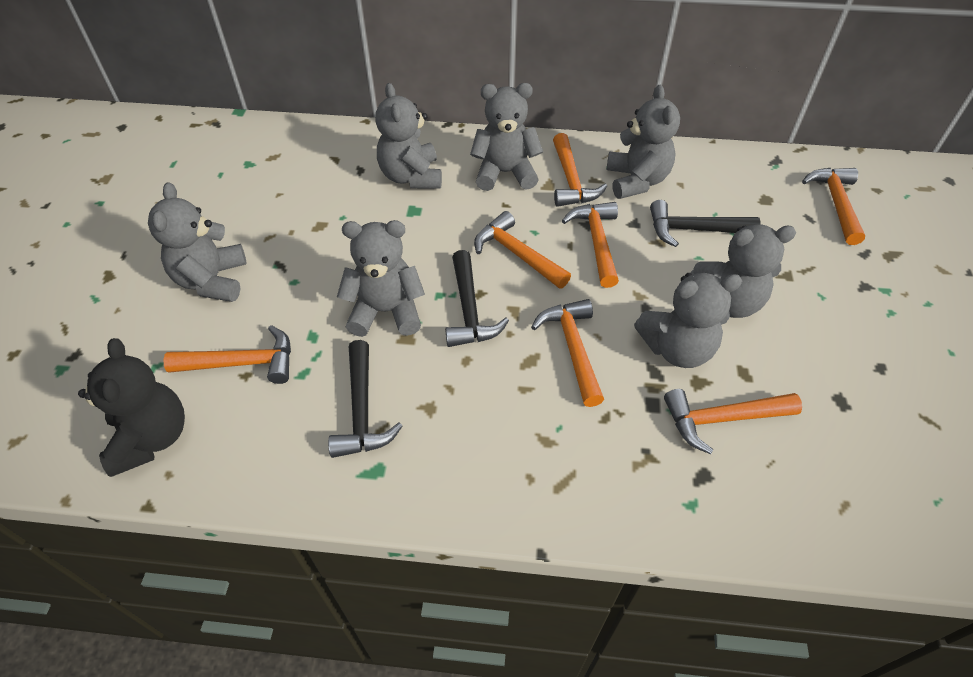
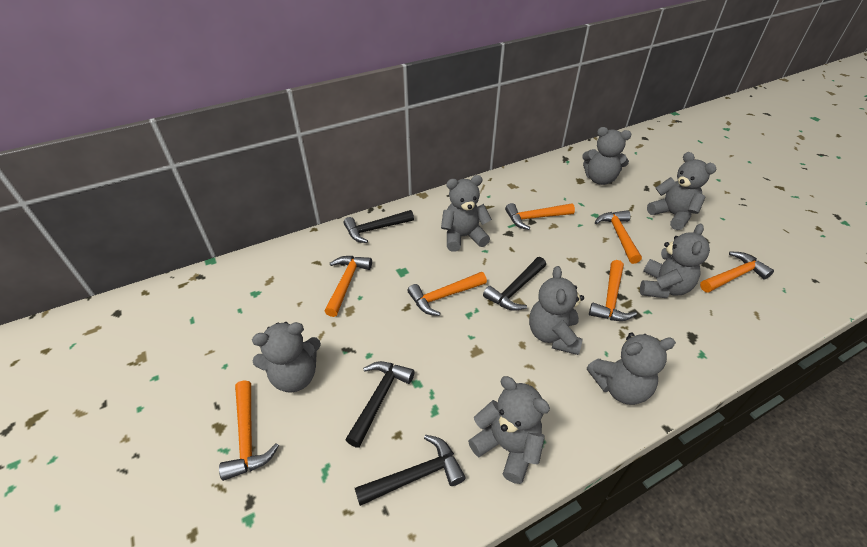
black hammer: 3 -> 4
black teddy bear: 1 -> 0
grey teddy bear: 7 -> 8

